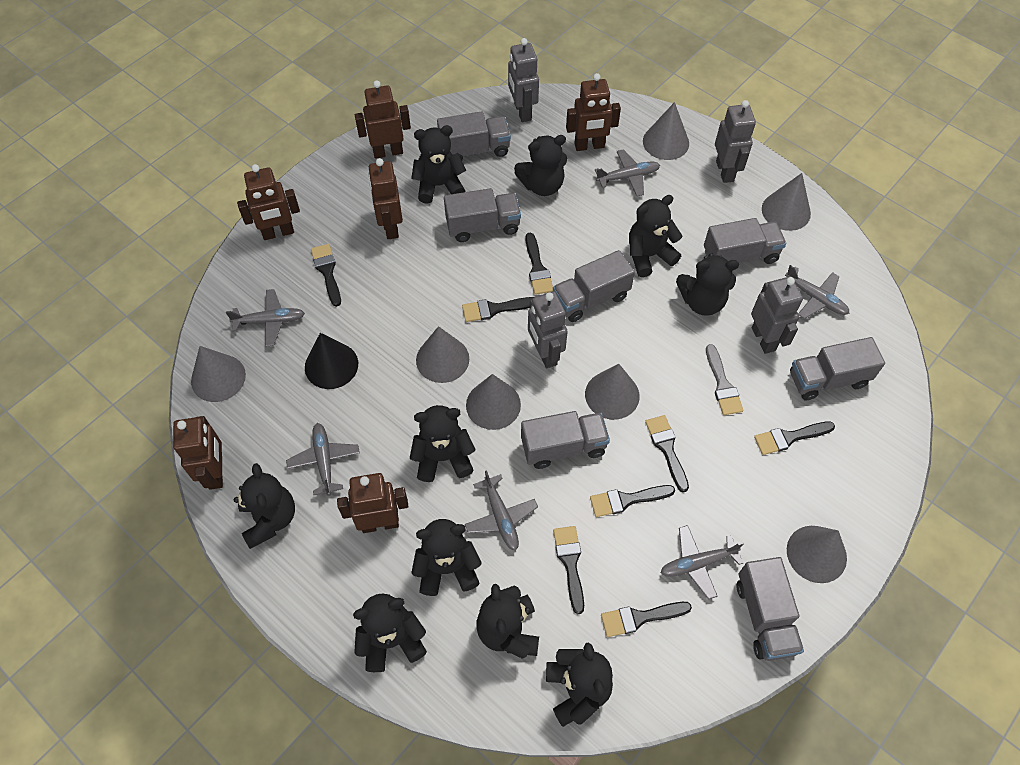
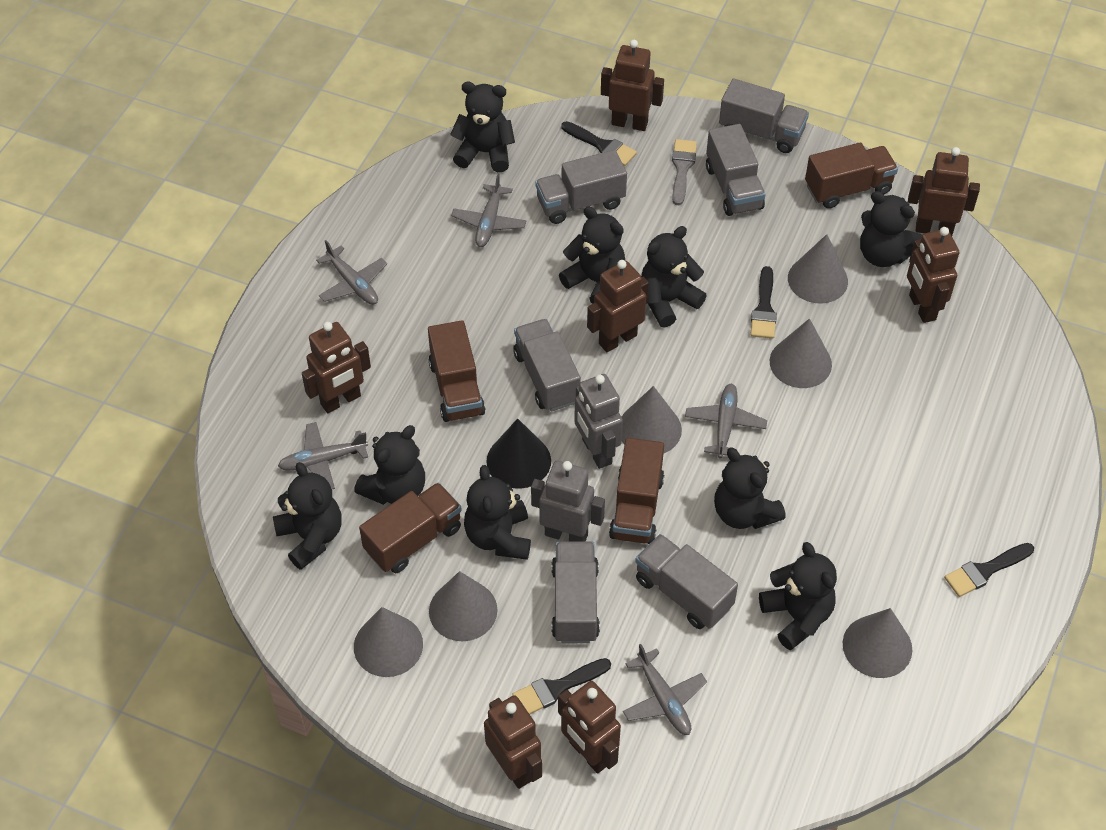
black brush: 8 -> 4
black teddy bear: 10 -> 9
brown robot: 6 -> 7
brown truck: 0 -> 4
grey cone: 7 -> 6
grey plane: 6 -> 5
grey robot: 4 -> 2
grey truck: 7 -> 6

